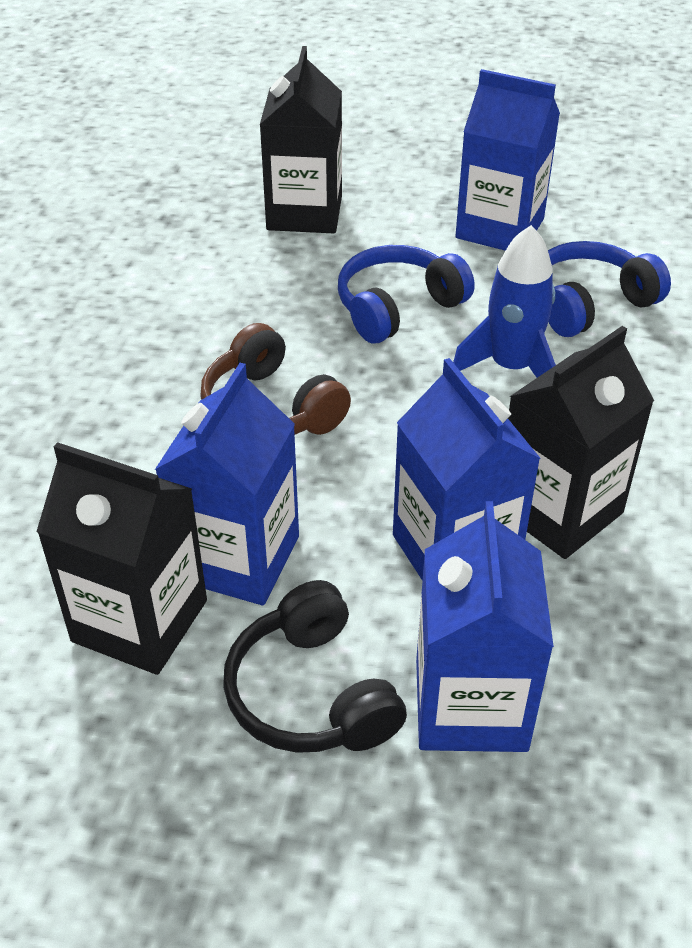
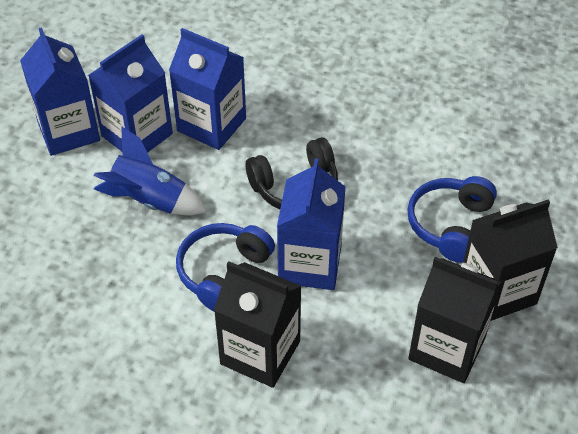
brown headphones: 1 -> 0

